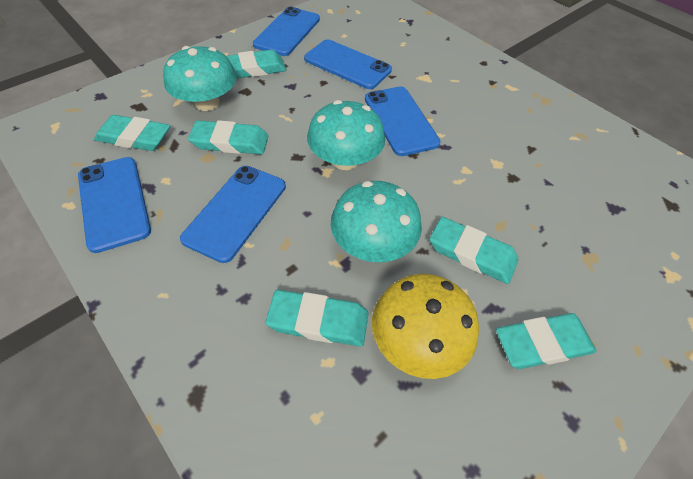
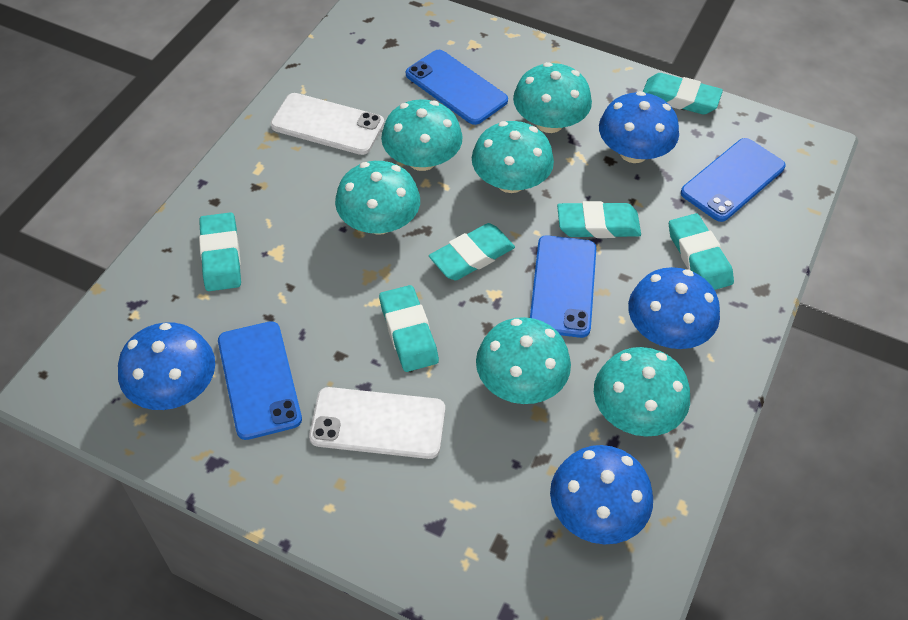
blue mushroom: 0 -> 4
blue phone: 5 -> 4
turquoise mushroom: 3 -> 6
white phone: 0 -> 2
yellow mushroom: 1 -> 0

